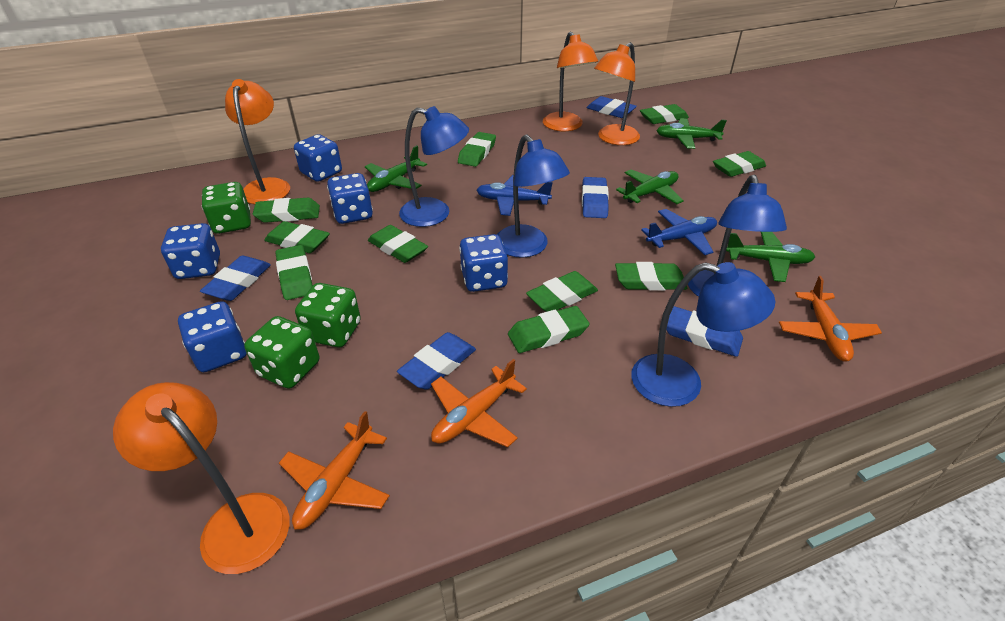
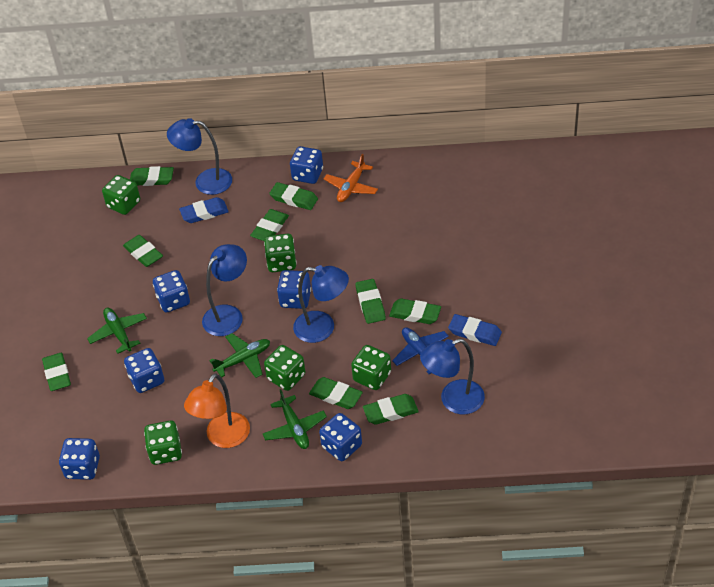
blue dice: 5 -> 6
blue eraser: 5 -> 2
blue plane: 2 -> 1
green dice: 3 -> 5
green eraser: 10 -> 9
green plane: 4 -> 3
orange lamp: 4 -> 1
orange plane: 3 -> 1

